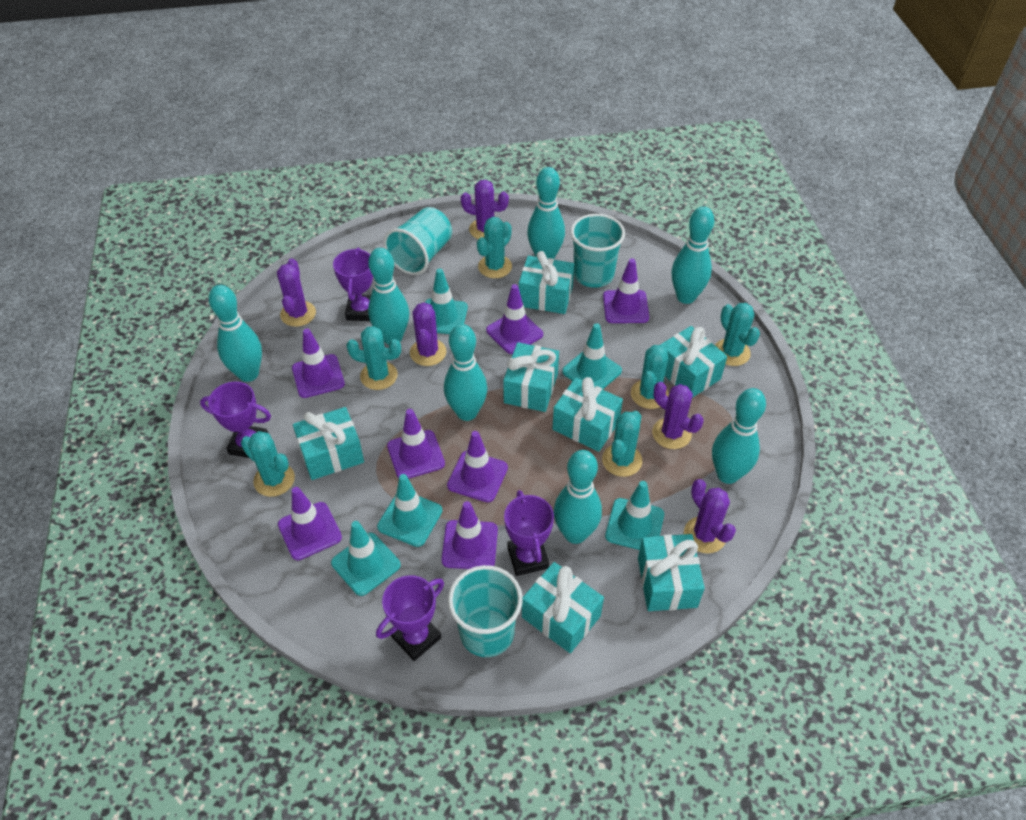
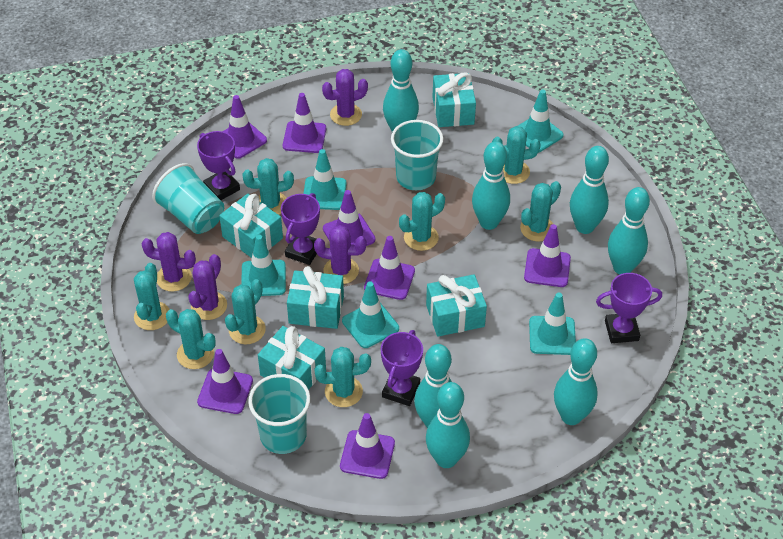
purple cactus: 5 -> 4
turquoise cactus: 6 -> 8
turquoise gift: 7 -> 5

